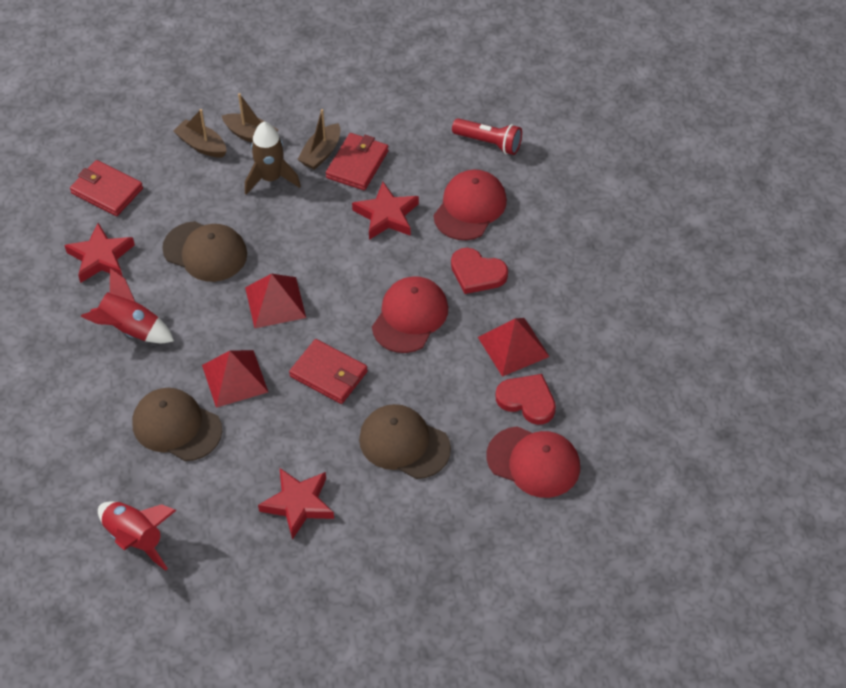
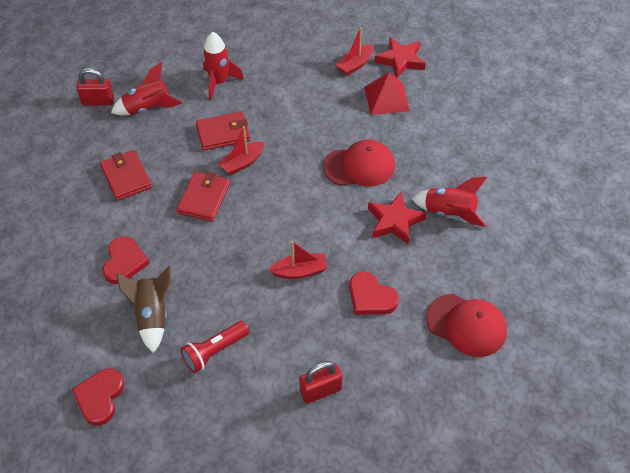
brown boat: 3 -> 0
brown cap: 3 -> 0
red boat: 0 -> 3
red cap: 3 -> 2
red heart: 2 -> 3
red padlock: 0 -> 2
red pyramid: 3 -> 1
red rocket: 2 -> 3
red star: 3 -> 2

